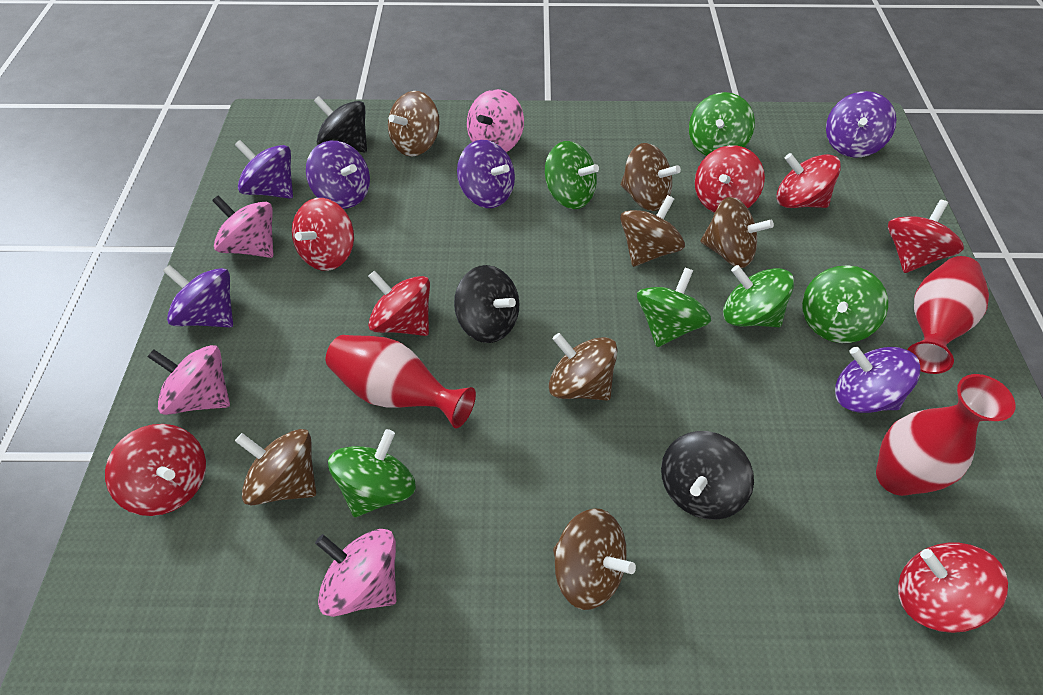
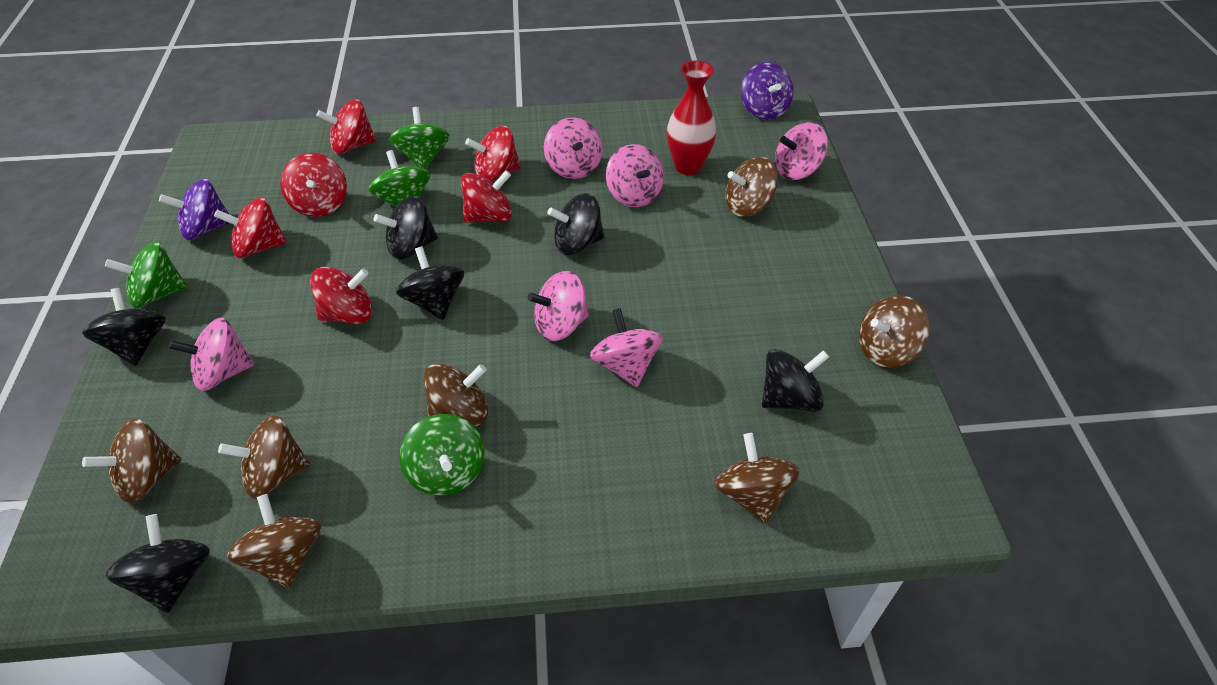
black spinning top: 3 -> 6
green spinning top: 6 -> 4
pink spinning top: 4 -> 6
purple spinning top: 6 -> 2
red spinning top: 7 -> 6
red vase: 3 -> 1

